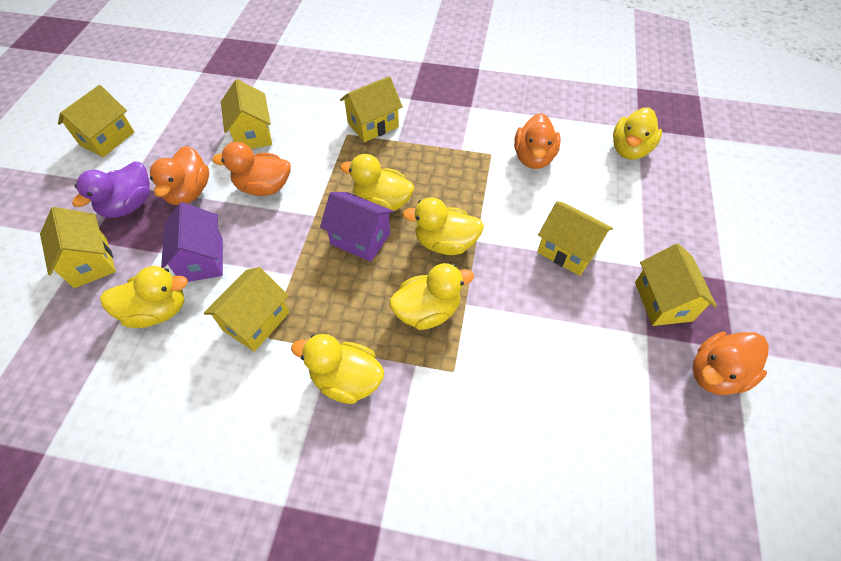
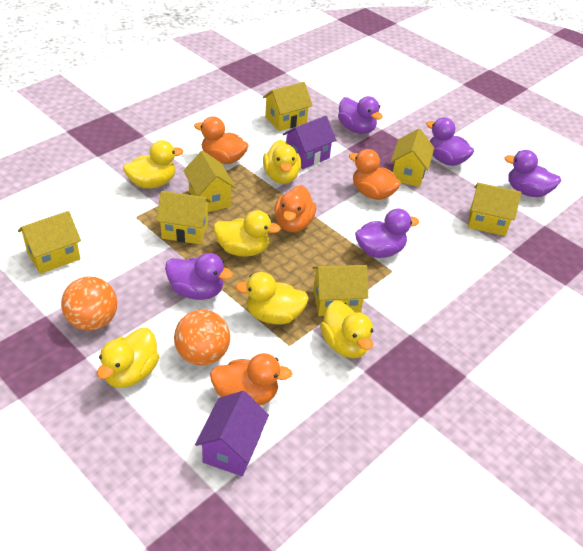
orange ball: 0 -> 2
purple duck: 1 -> 5

